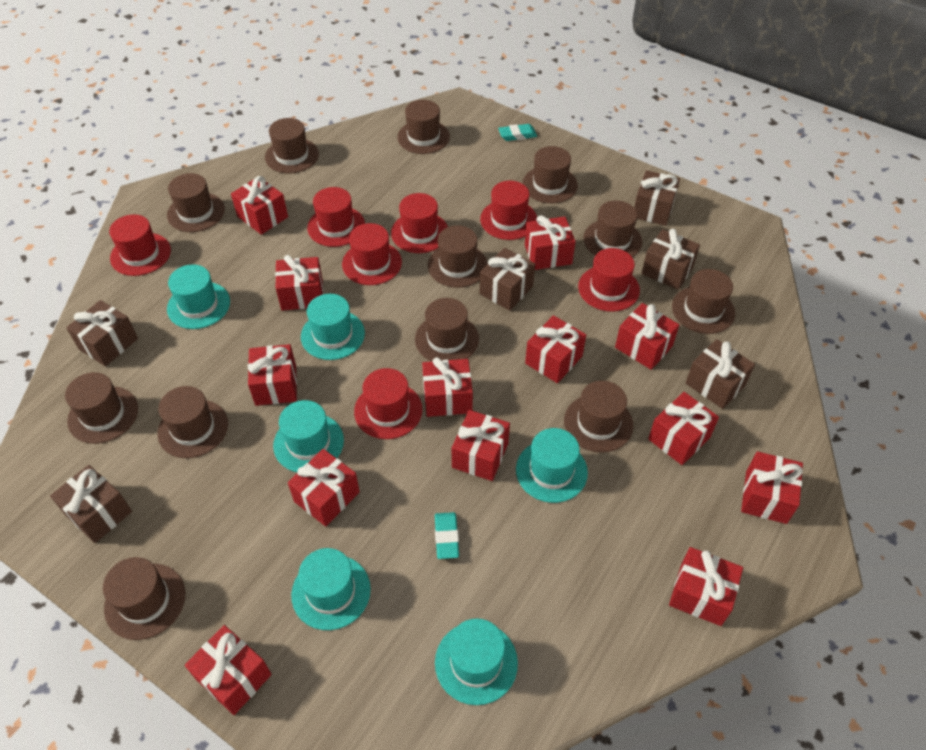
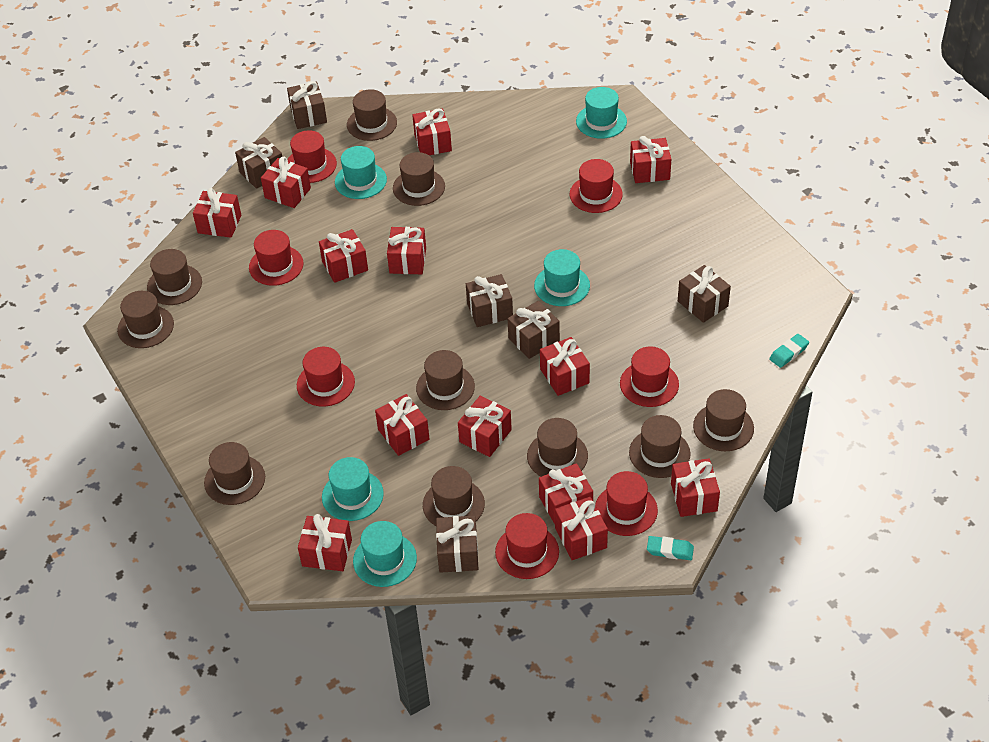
brown hat: 12 -> 10
turquoise hat: 6 -> 5

